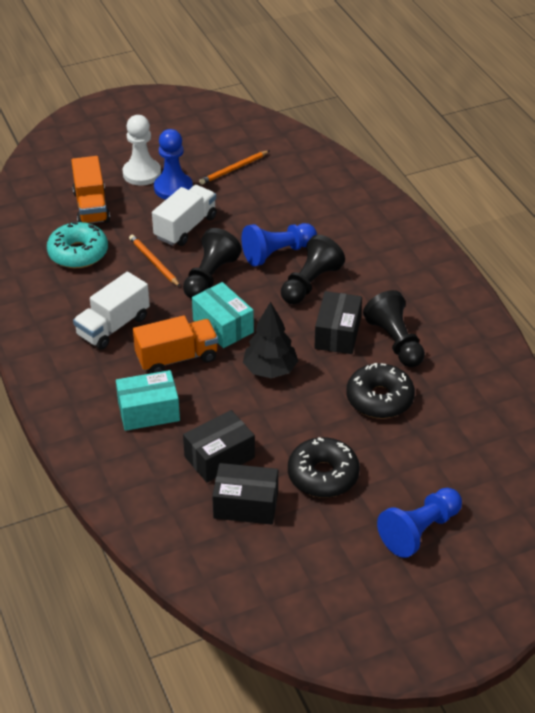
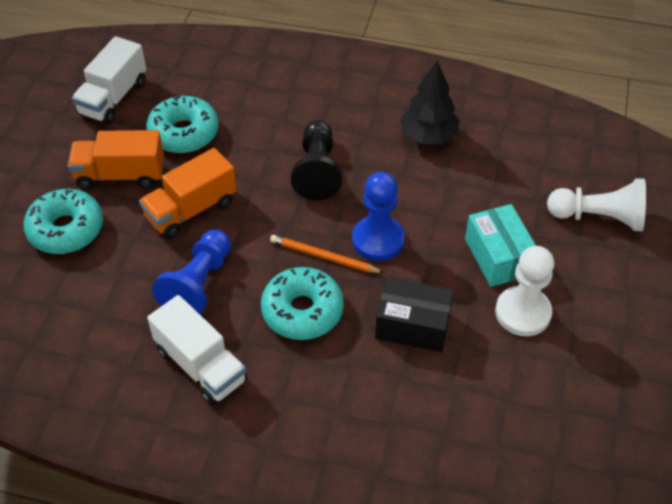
black box: 3 -> 1
black donut: 2 -> 0
black pawn: 3 -> 1
blue pawn: 3 -> 2
orange pencil: 2 -> 1
turquoise box: 2 -> 1
turquoise donut: 1 -> 3
white pawn: 1 -> 2

